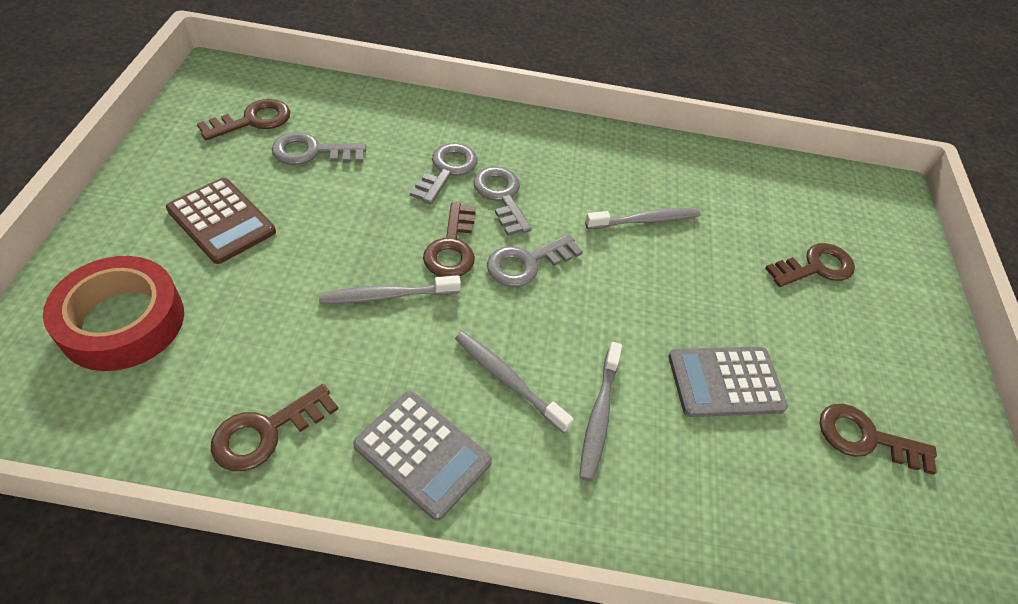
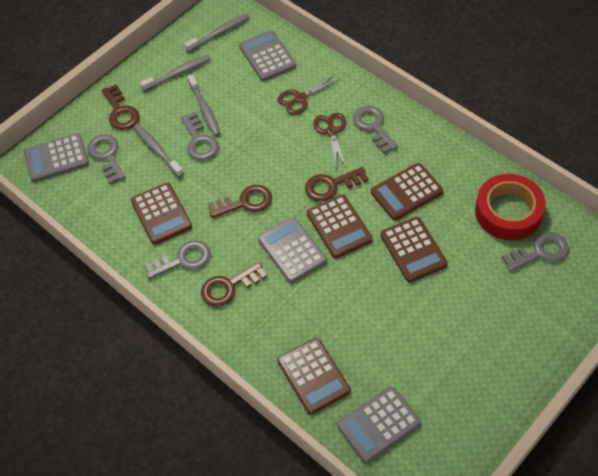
brown calculator: 1 -> 5
brown key: 5 -> 4
brown scissors: 0 -> 2
grey calculator: 2 -> 4
grey key: 4 -> 5

